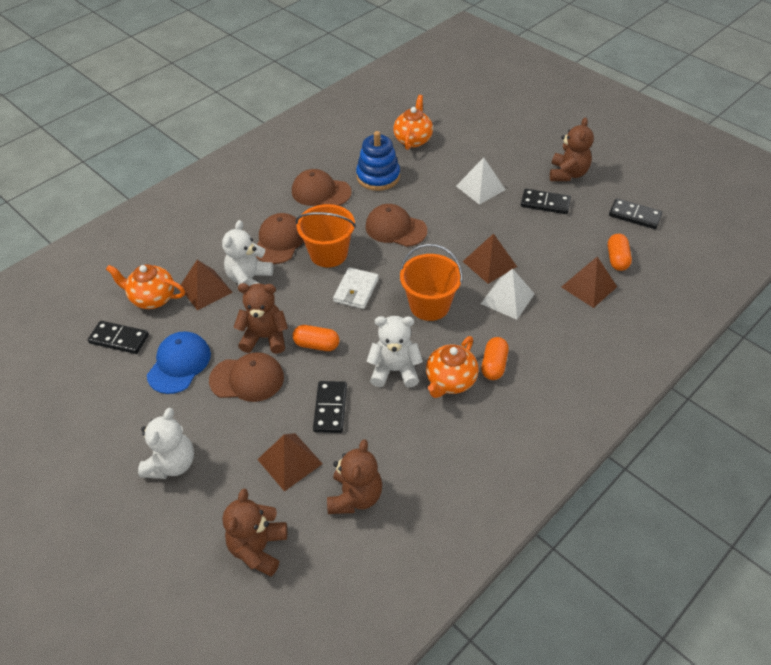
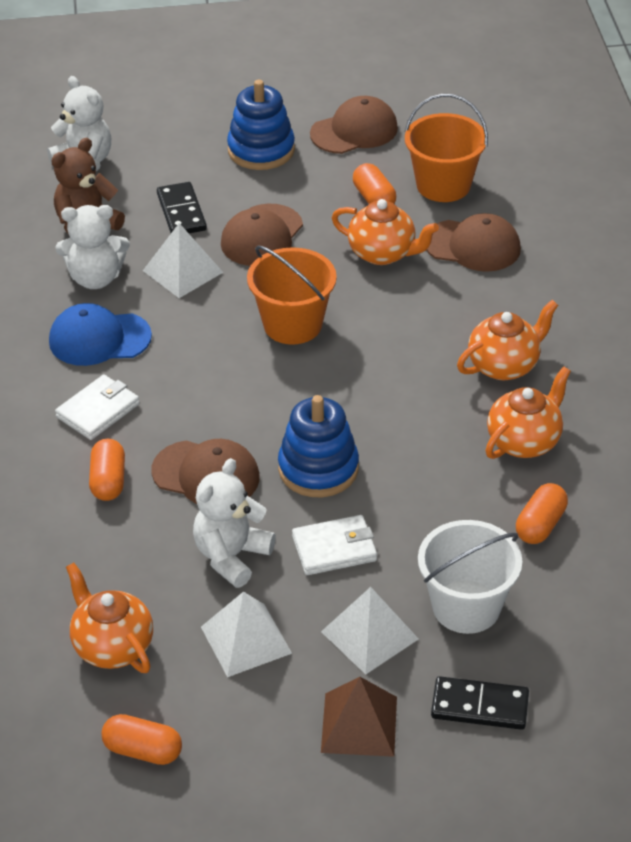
black domino: 4 -> 2
blue stacking toy: 1 -> 2
brown pyramid: 4 -> 1
brown teddy bear: 4 -> 1
orange capsule: 3 -> 4
orange teapot: 3 -> 4
white bucket: 0 -> 1
white pyramid: 2 -> 3
white wallet: 1 -> 2

